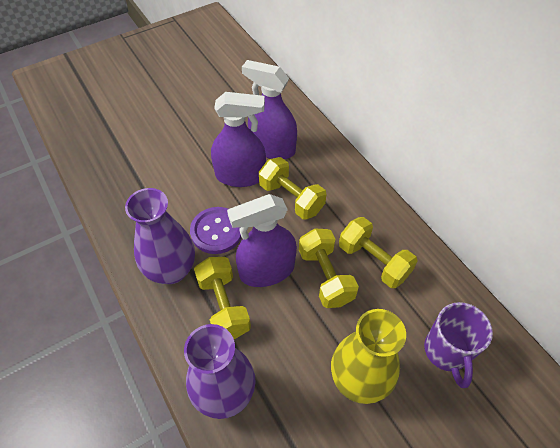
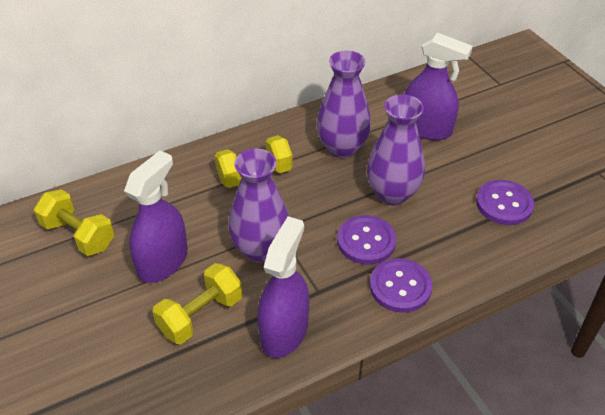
purple button: 1 -> 3
purple mug: 1 -> 0
purple vase: 2 -> 3
yellow dumbbell: 4 -> 3
yellow vase: 1 -> 0

